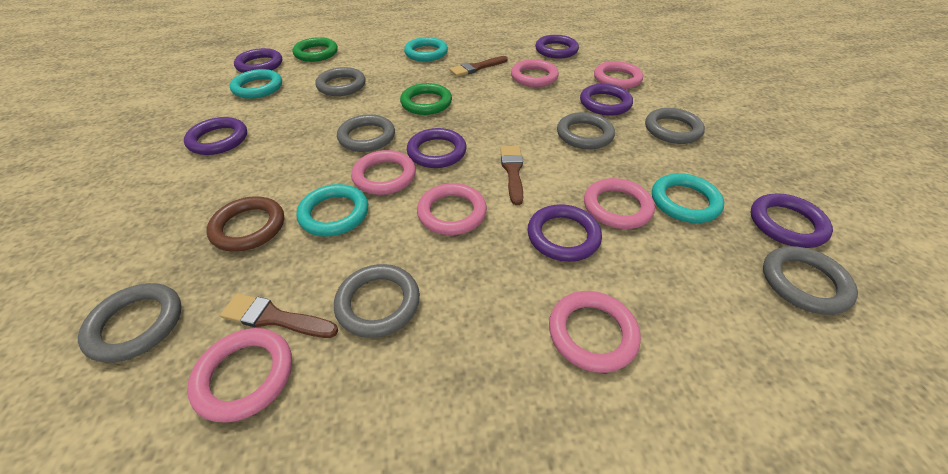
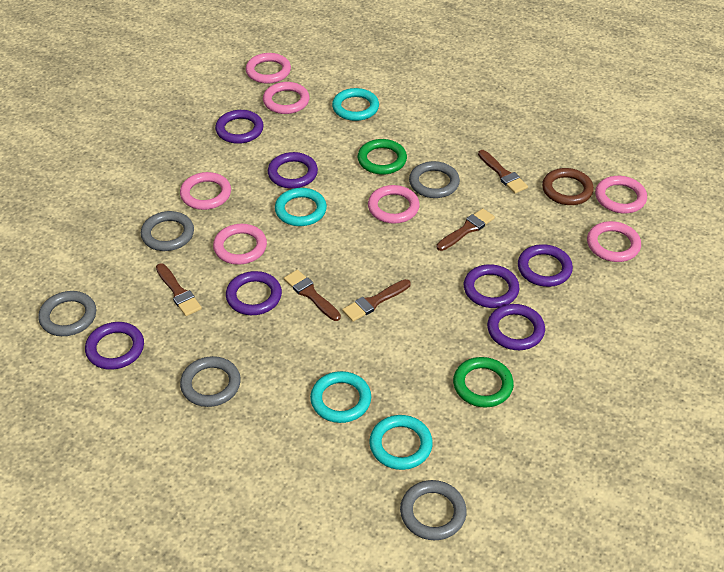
brown brush: 3 -> 5
grey ring: 7 -> 5

